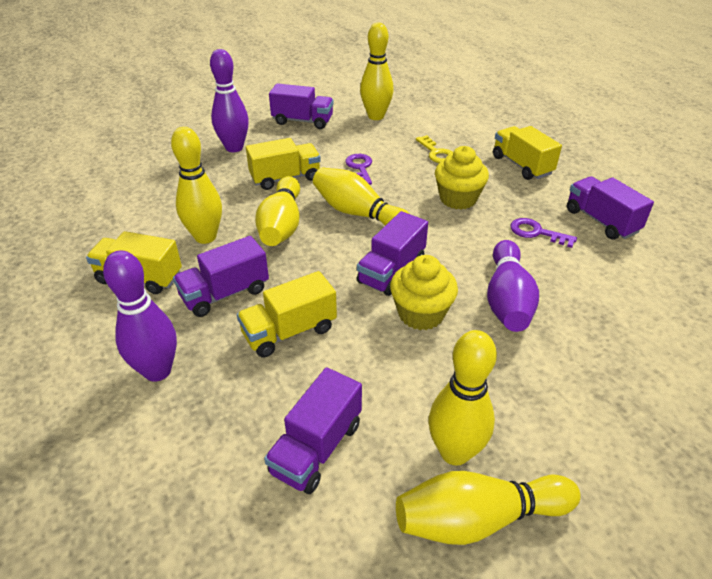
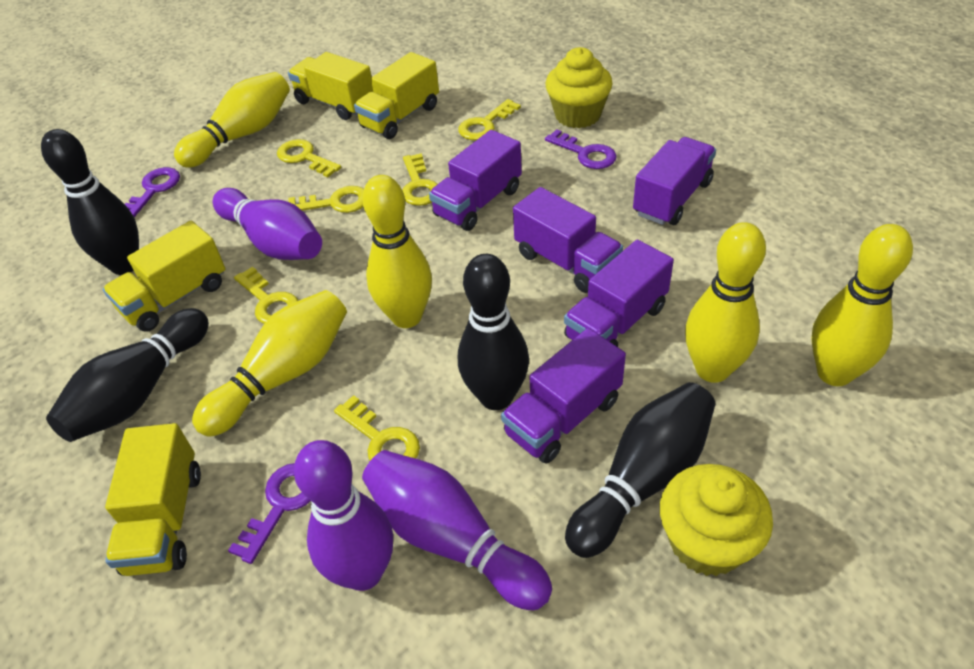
black bowling pin: 0 -> 4
purple key: 2 -> 3
yellow bowling pin: 6 -> 5
yellow key: 1 -> 6

